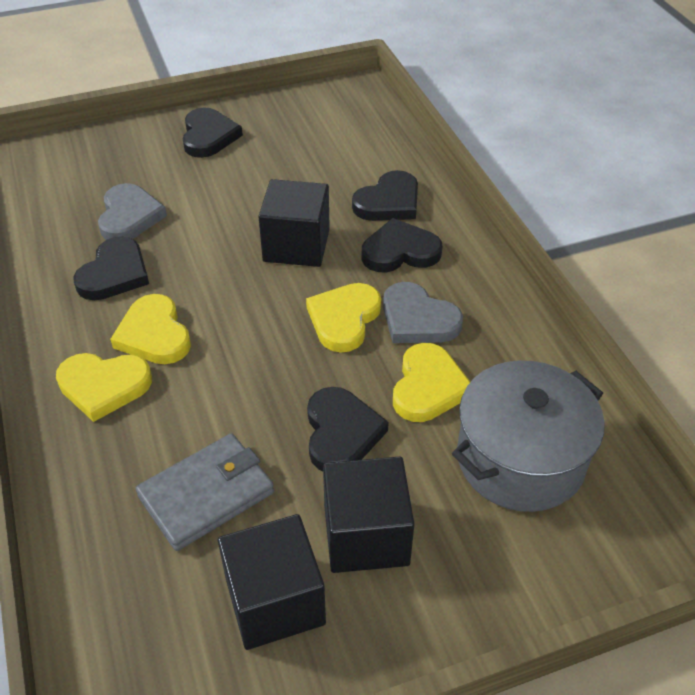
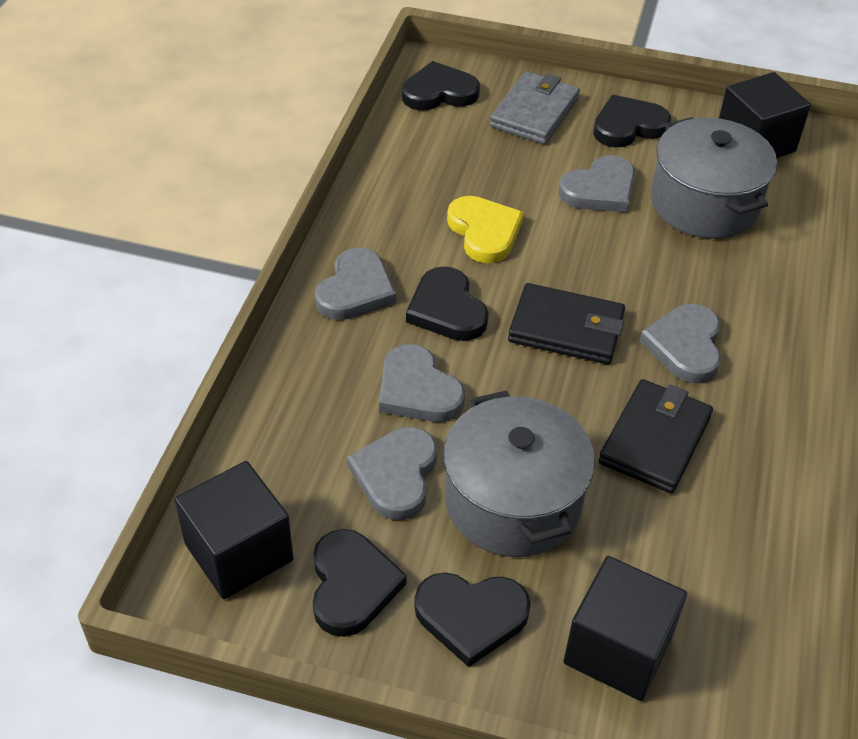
black wallet: 0 -> 2
grey heart: 2 -> 5
grey pot: 1 -> 2
yellow heart: 4 -> 1

